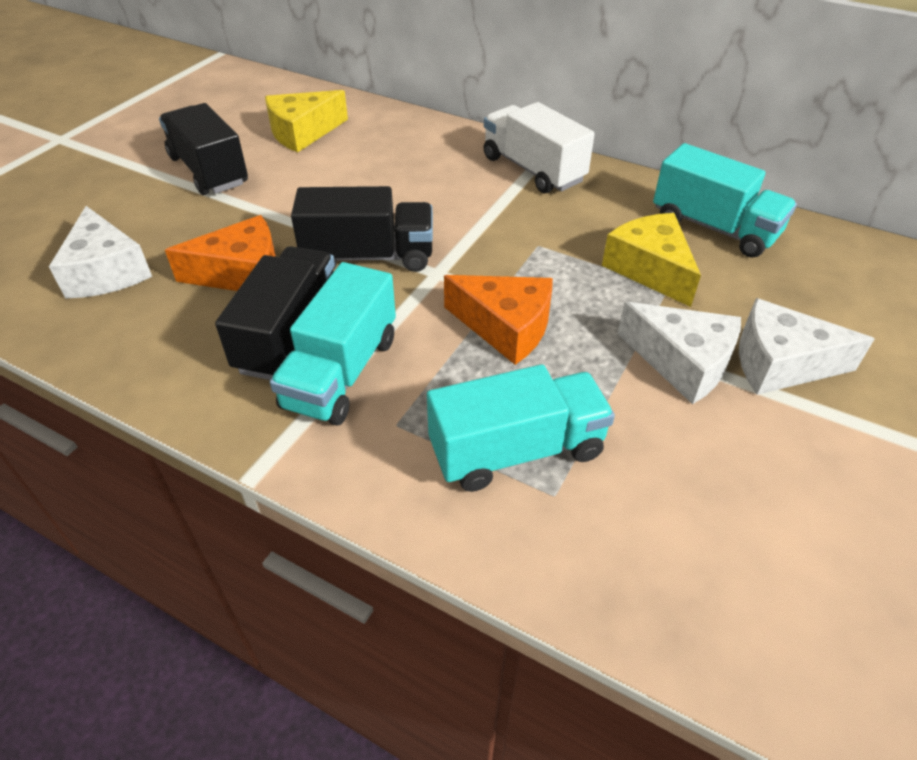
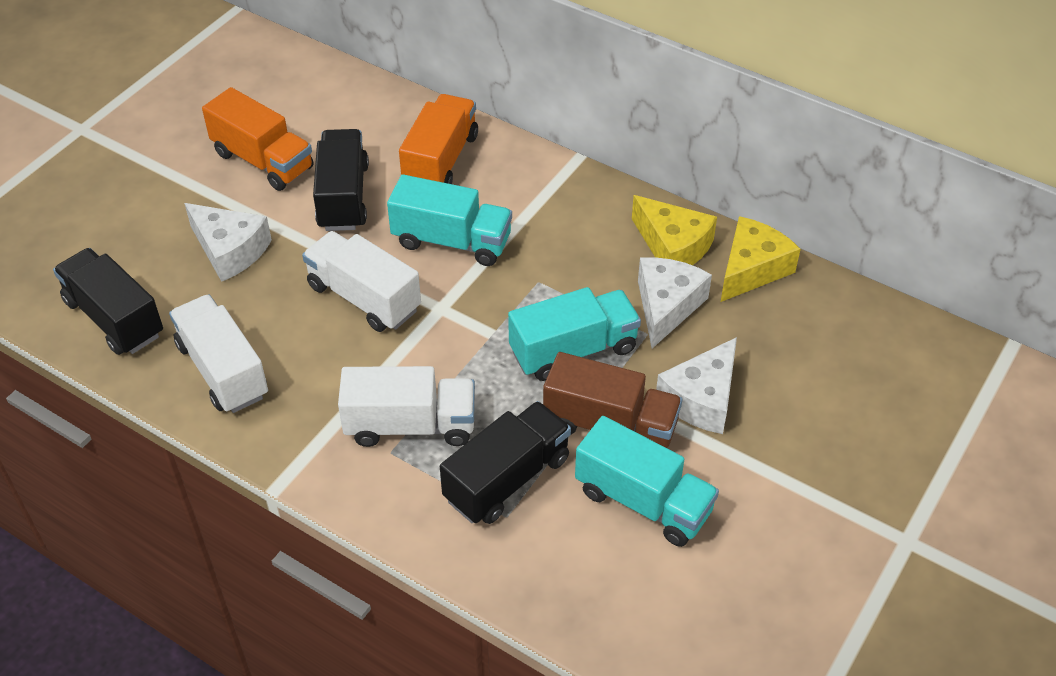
brown truck: 0 -> 1
orange cheese: 2 -> 0
orange truck: 0 -> 2
white truck: 1 -> 3

